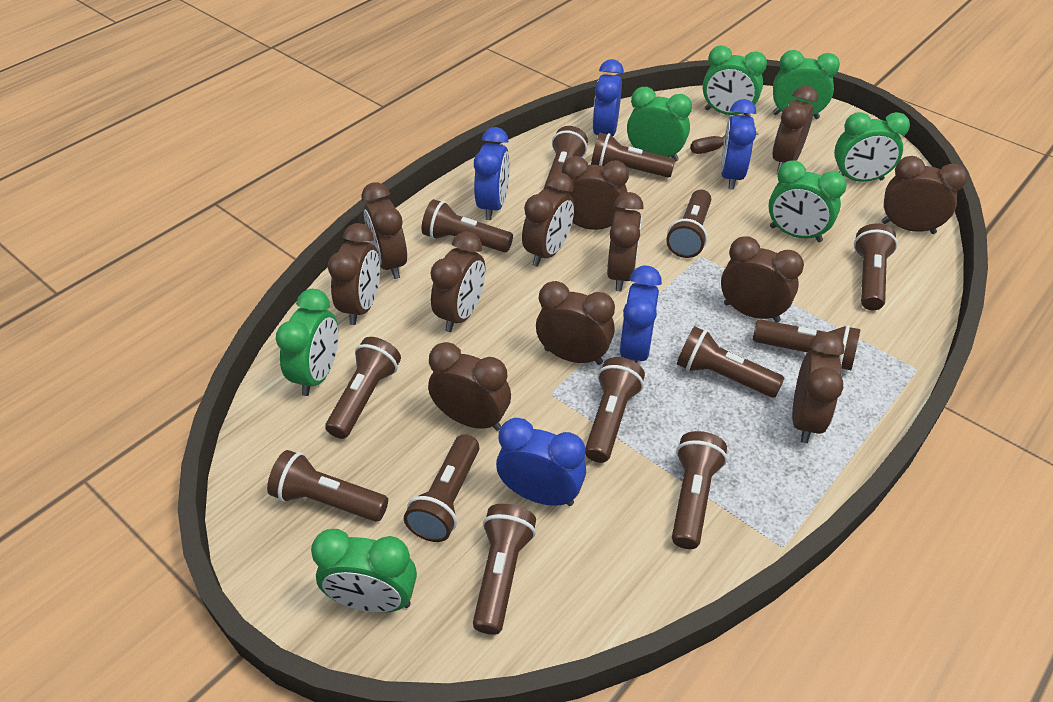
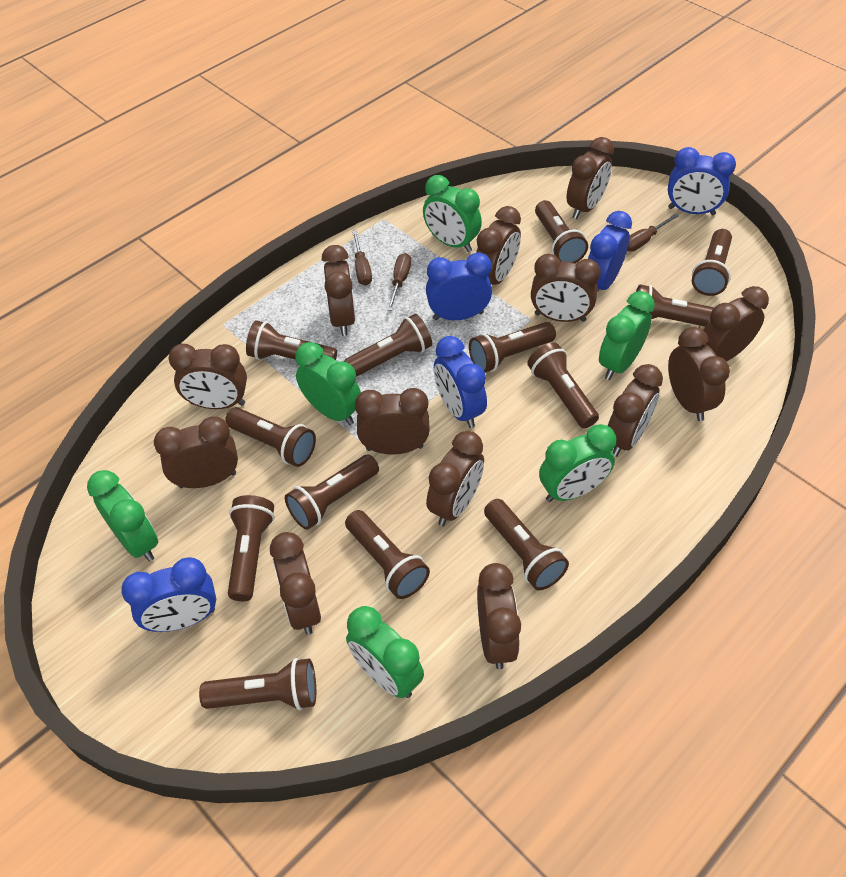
brown clock: 12 -> 13
brown screwdriver: 1 -> 3
green clock: 7 -> 6

